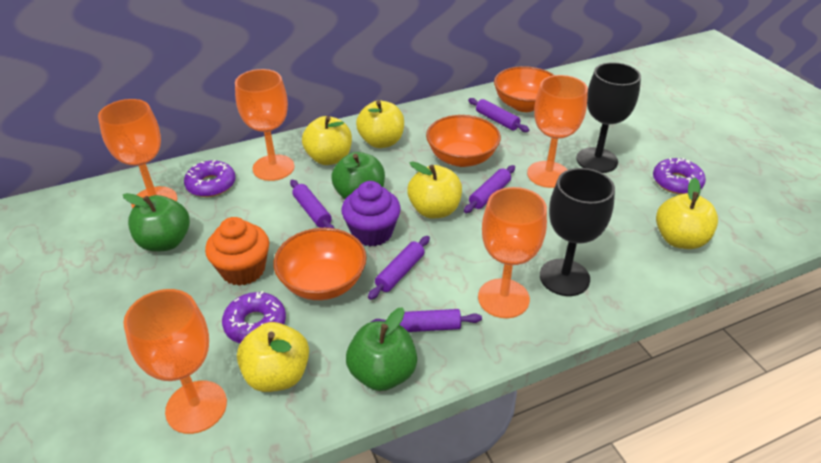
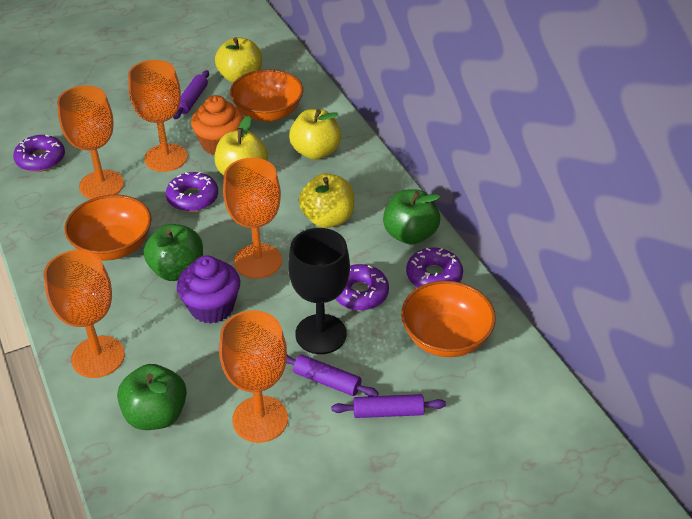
black goblet: 2 -> 1
purple donut: 3 -> 4
purple rolling pin: 5 -> 3
yellow apple: 5 -> 4

